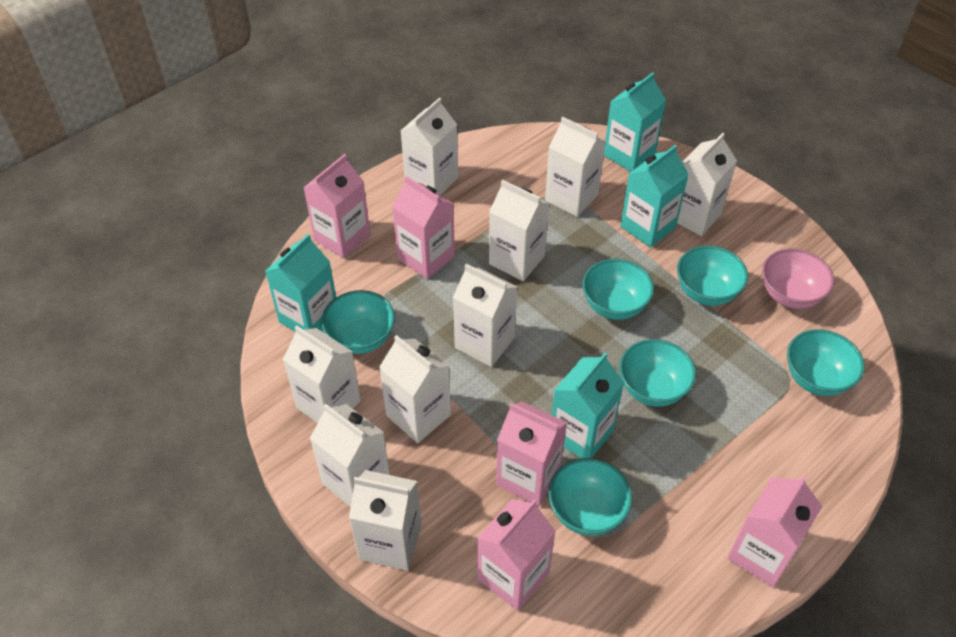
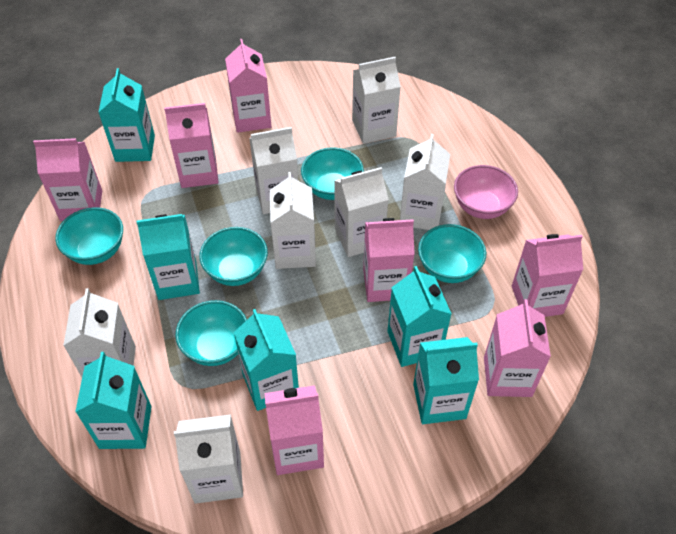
pink carton: 5 -> 7
turquoise bowl: 6 -> 5
turquoise carton: 4 -> 6
white carton: 9 -> 7

